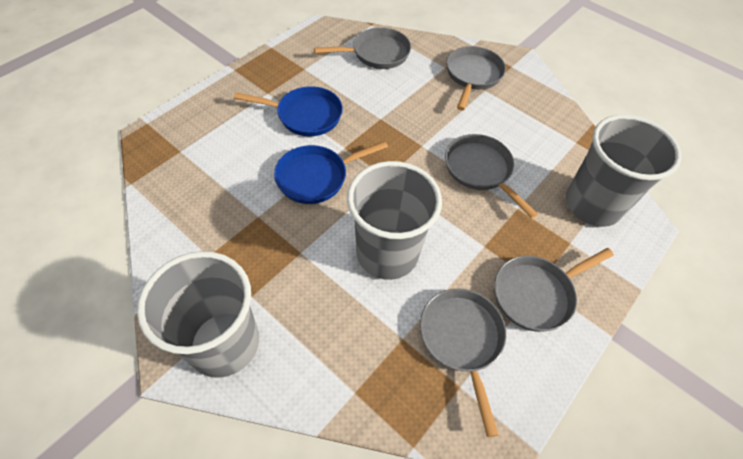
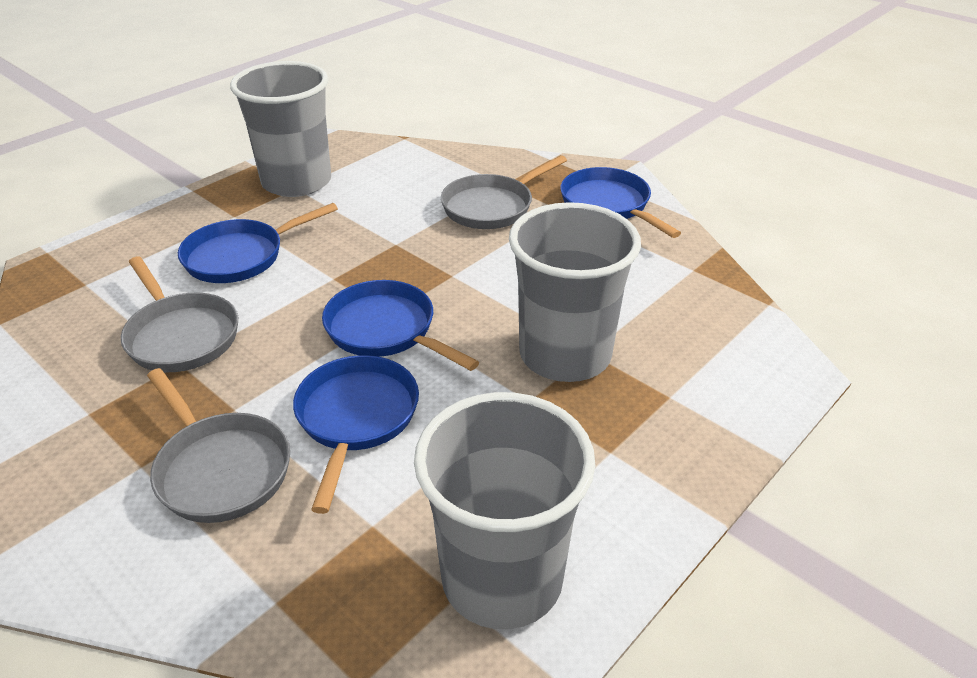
blue pan: 2 -> 4
grey pan: 5 -> 3

